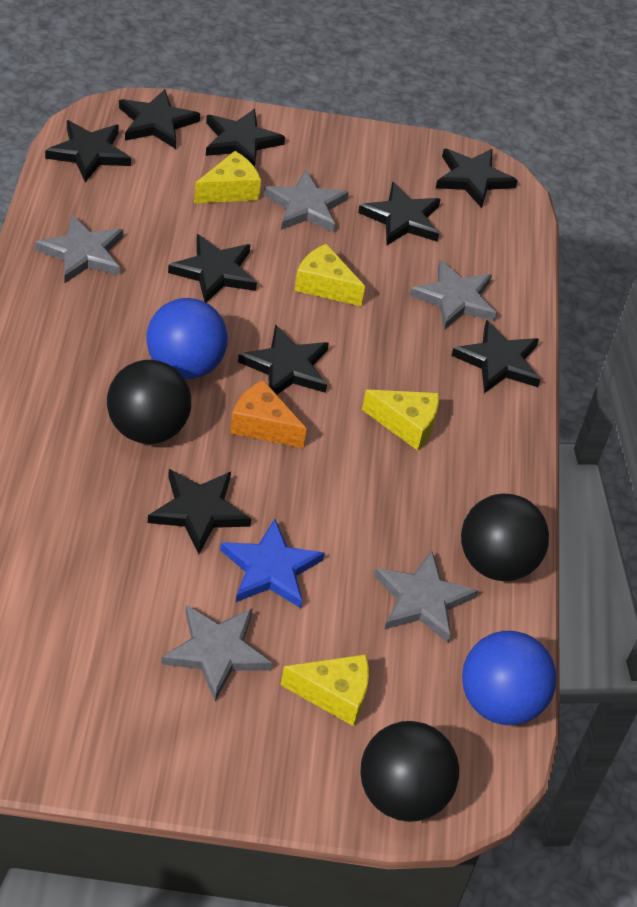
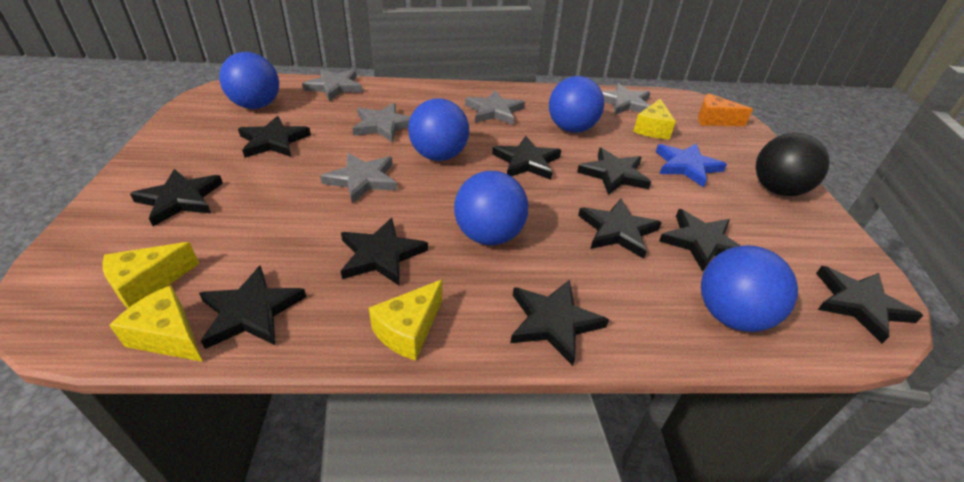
black ball: 3 -> 1
black star: 9 -> 10
blue ball: 2 -> 5

